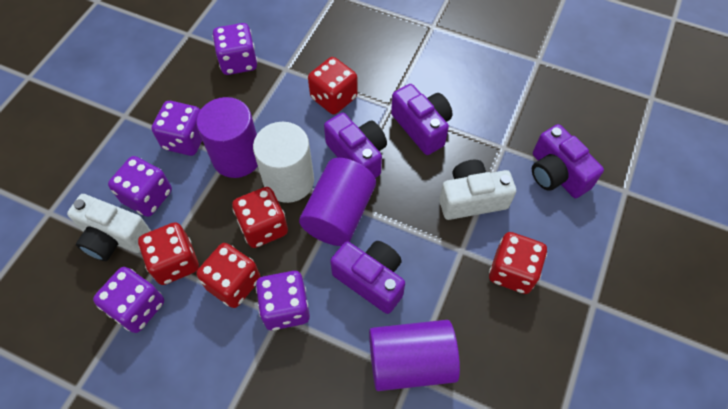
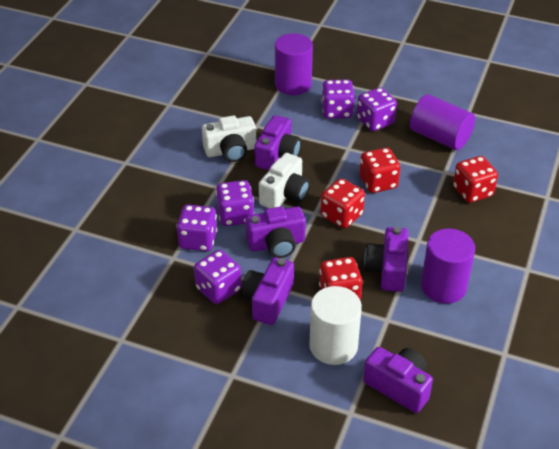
purple camera: 4 -> 5
red dice: 5 -> 4

